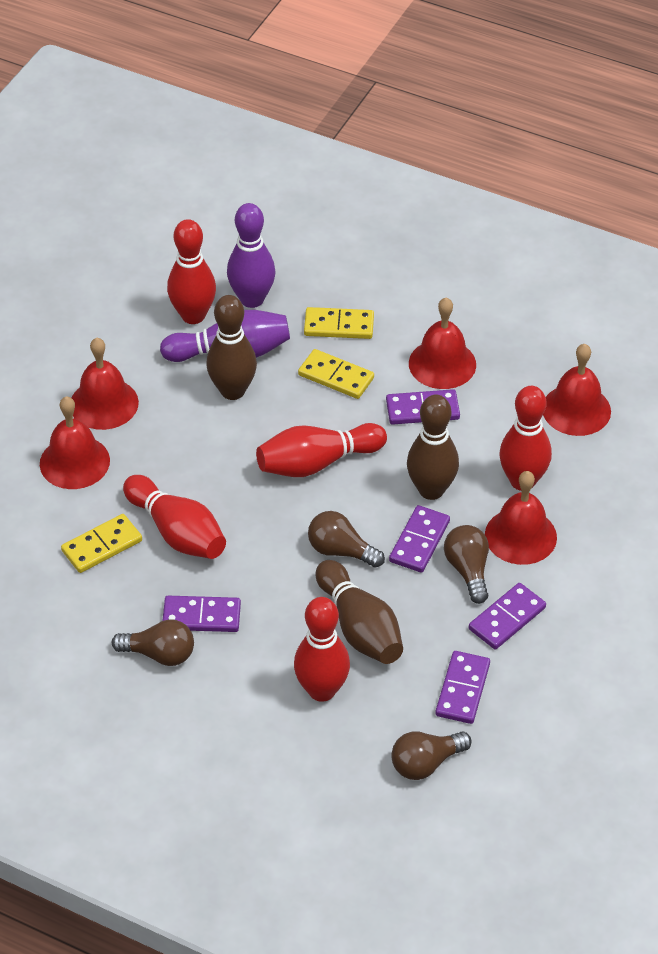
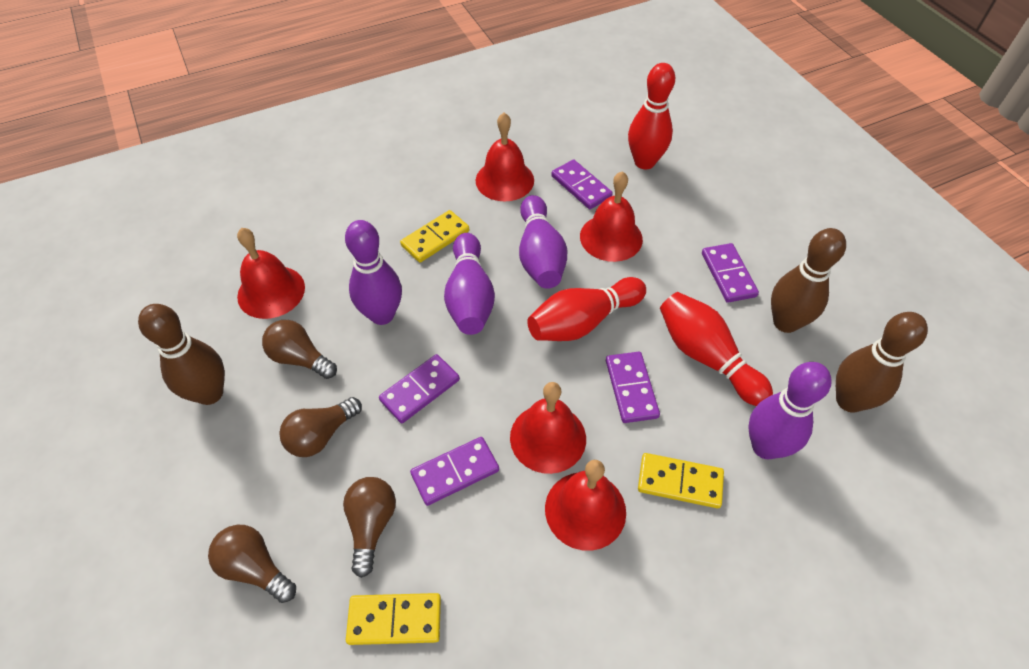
purple bowling pin: 2 -> 4
red bowling pin: 5 -> 3

